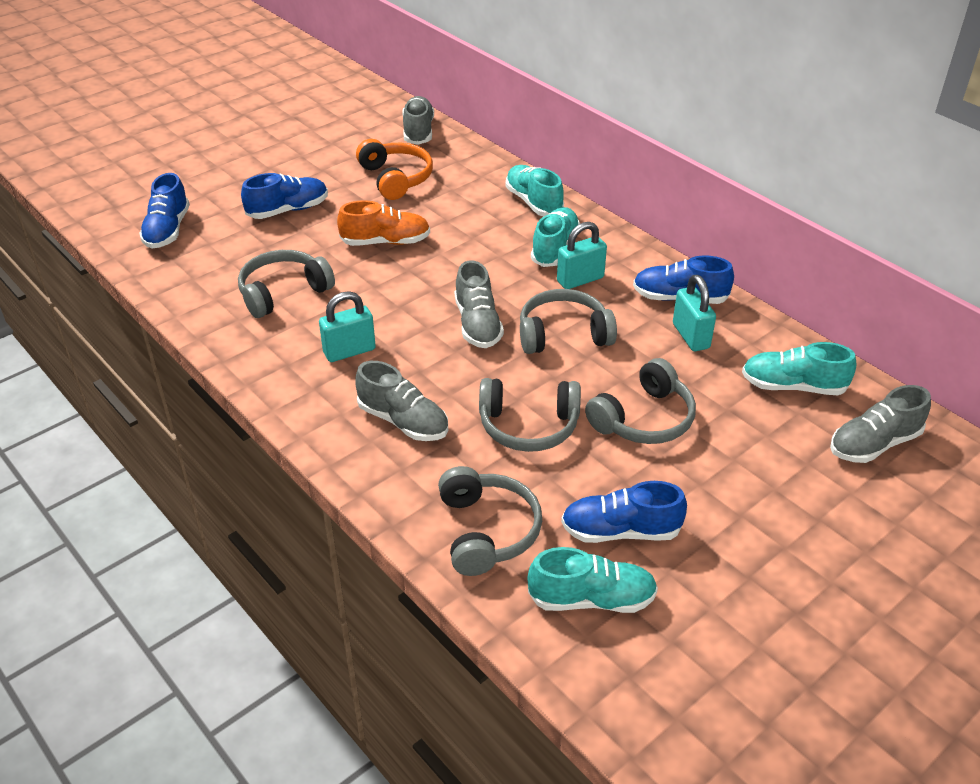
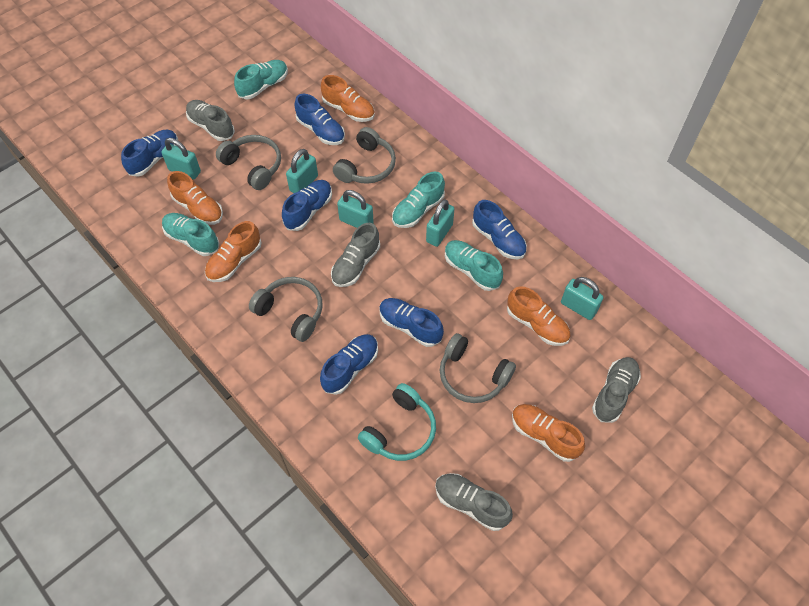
blue shoe: 4 -> 6
grey headphones: 5 -> 4
orange headphones: 1 -> 0
orange shoe: 1 -> 5
turquoise headphones: 0 -> 1
turquoise padlock: 3 -> 5

